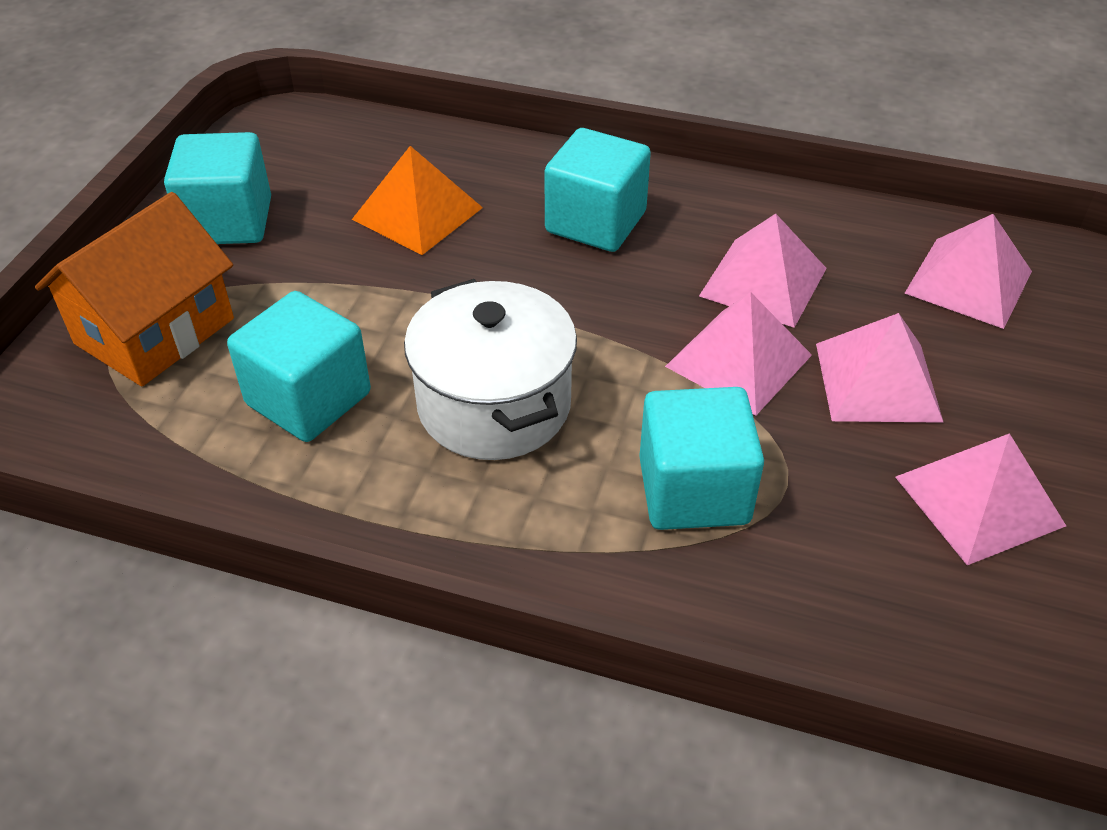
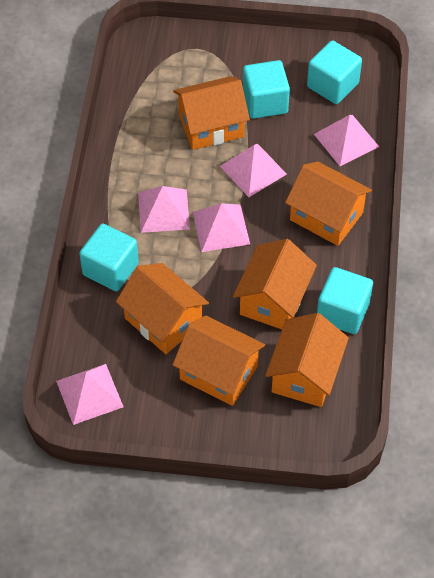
orange house: 1 -> 6
orange pyramid: 1 -> 0
white pot: 1 -> 0

